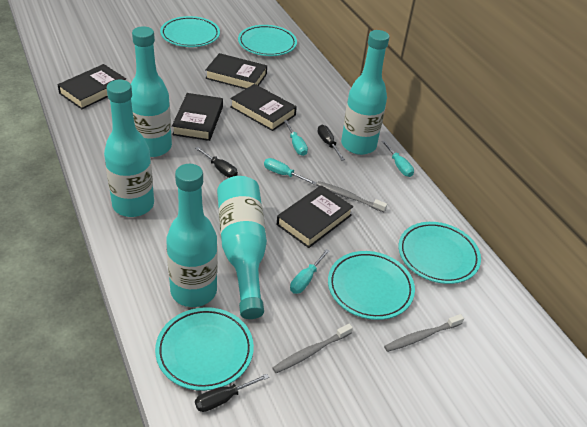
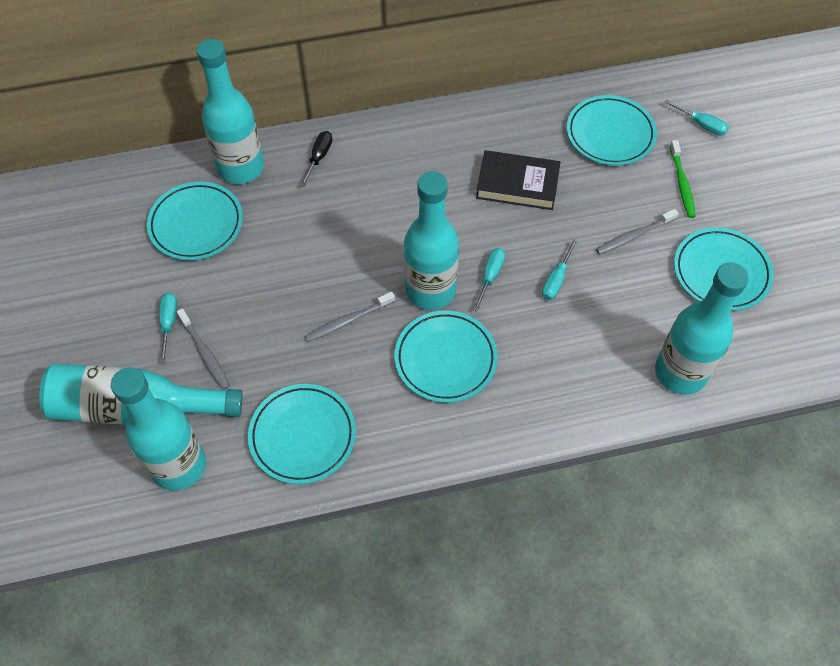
black book: 5 -> 1
black screwdriver: 3 -> 1
green toothbrush: 0 -> 1

